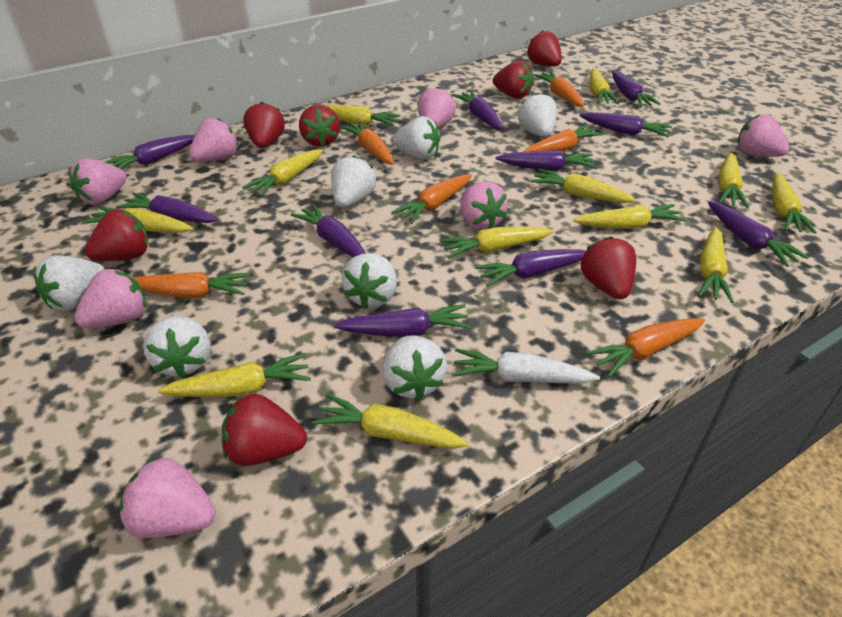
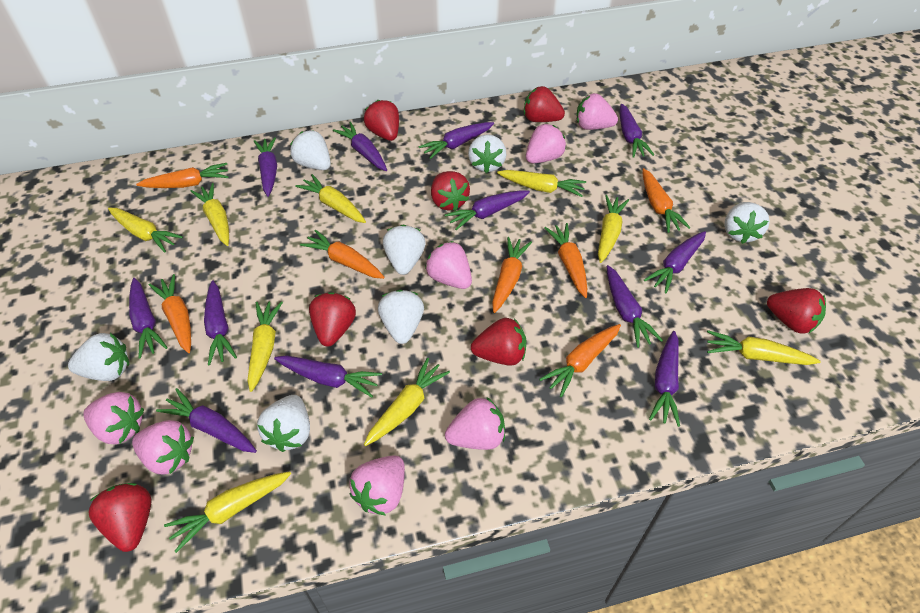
orange carrot: 6 -> 7
purple carrot: 10 -> 12
white carrot: 1 -> 0
yellow carrot: 12 -> 9

